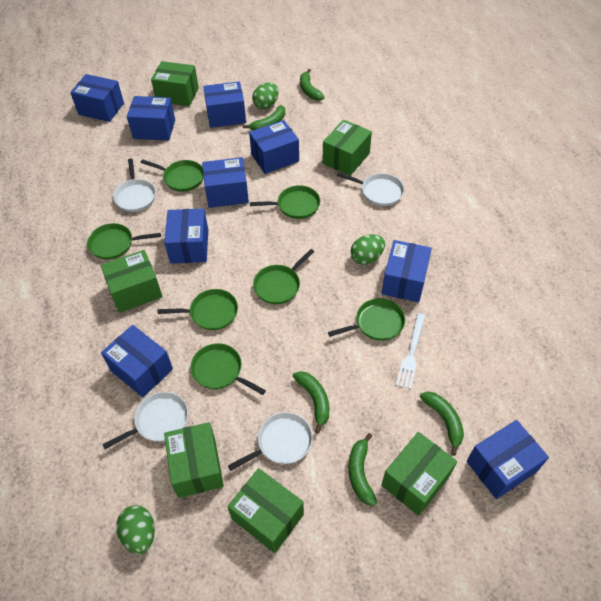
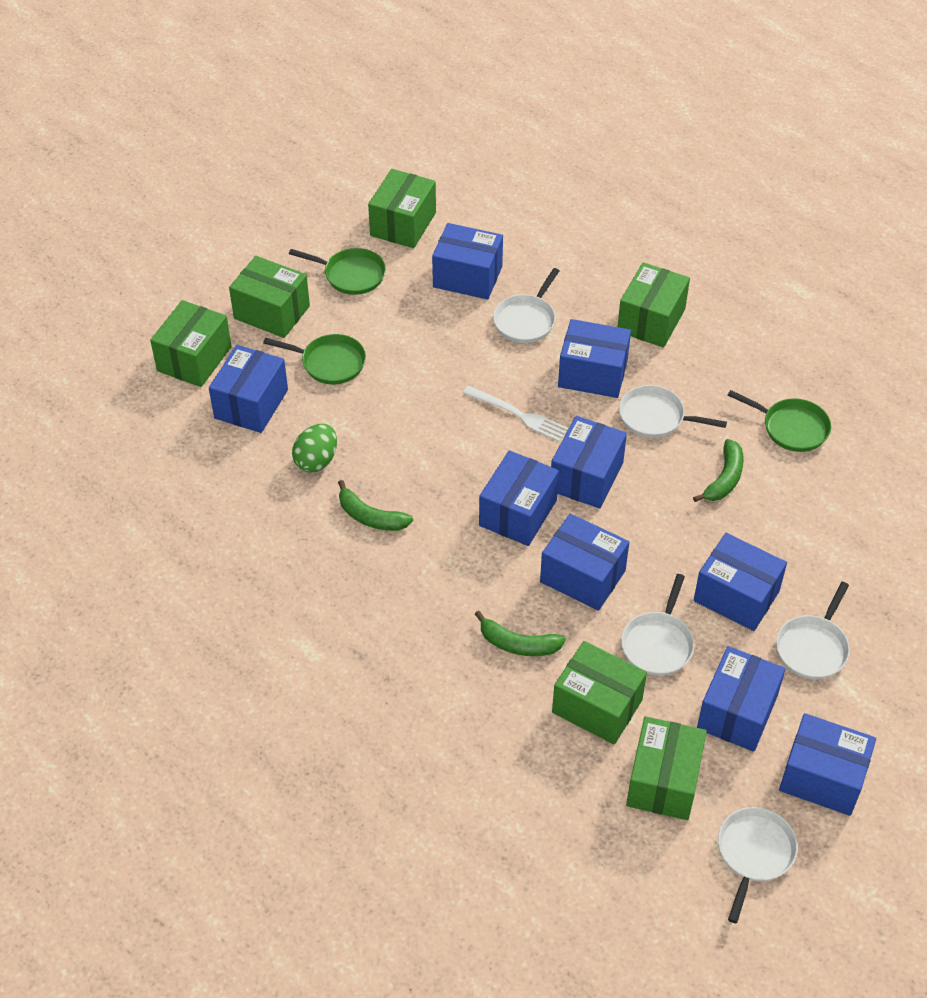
green banana: 5 -> 3
green egg: 3 -> 1
green pan: 7 -> 3
white pan: 4 -> 5

